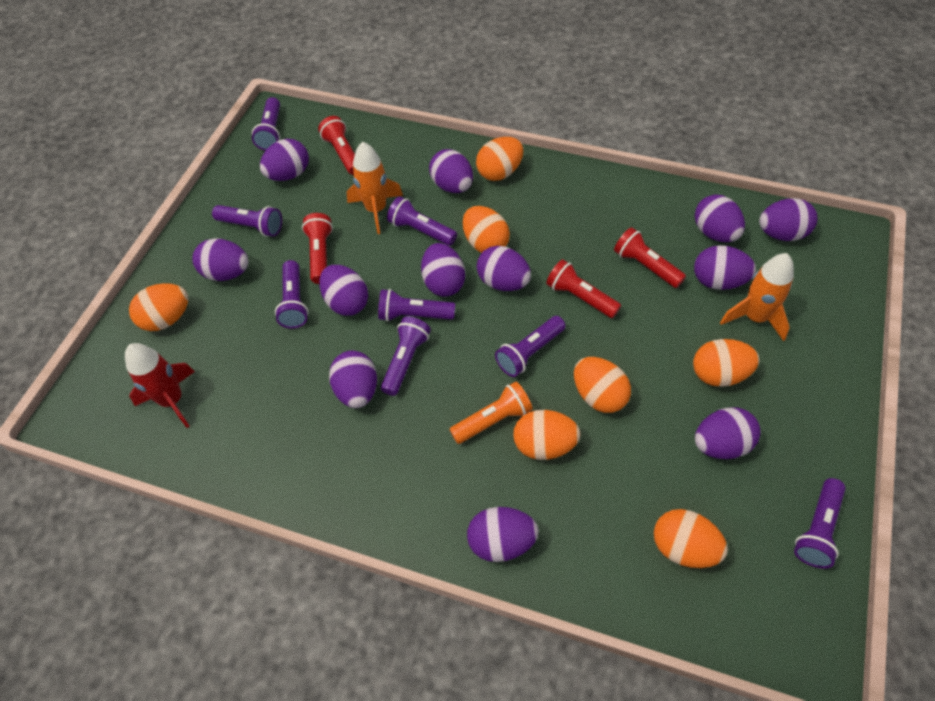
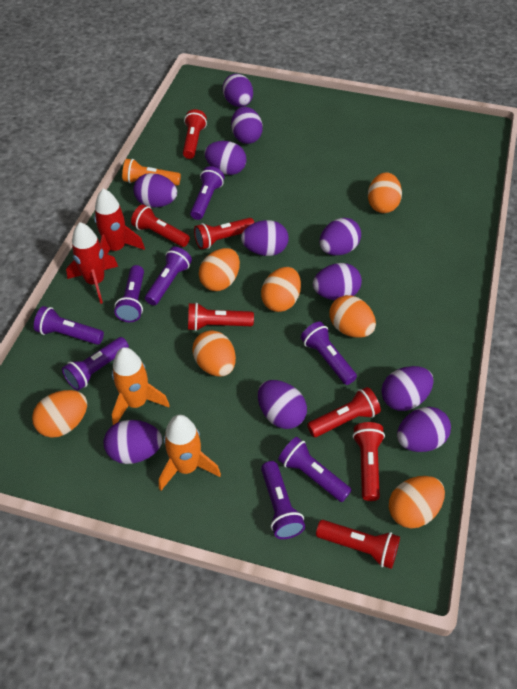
purple egg: 12 -> 11
red flashlight: 4 -> 7
red rocket: 1 -> 2

